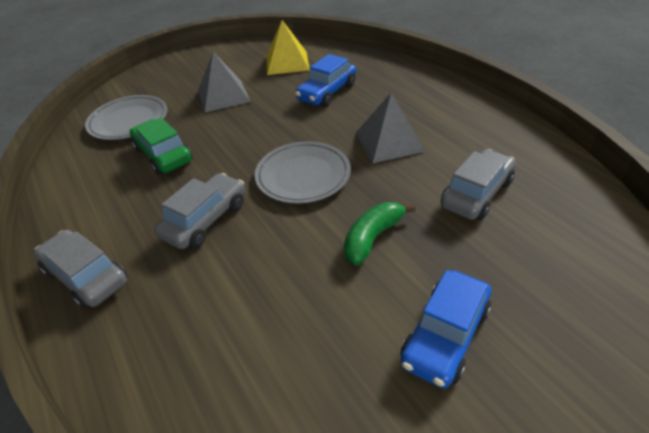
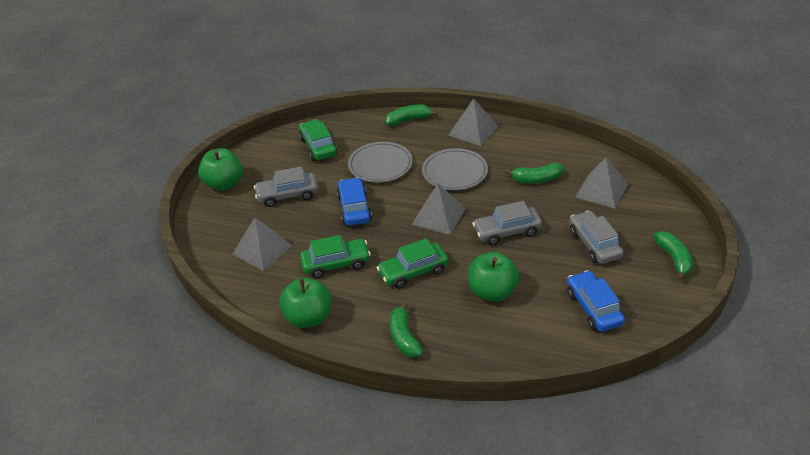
green apple: 0 -> 3
green banana: 1 -> 4
green car: 1 -> 3
grey pyramid: 2 -> 4
yellow pyramid: 1 -> 0

